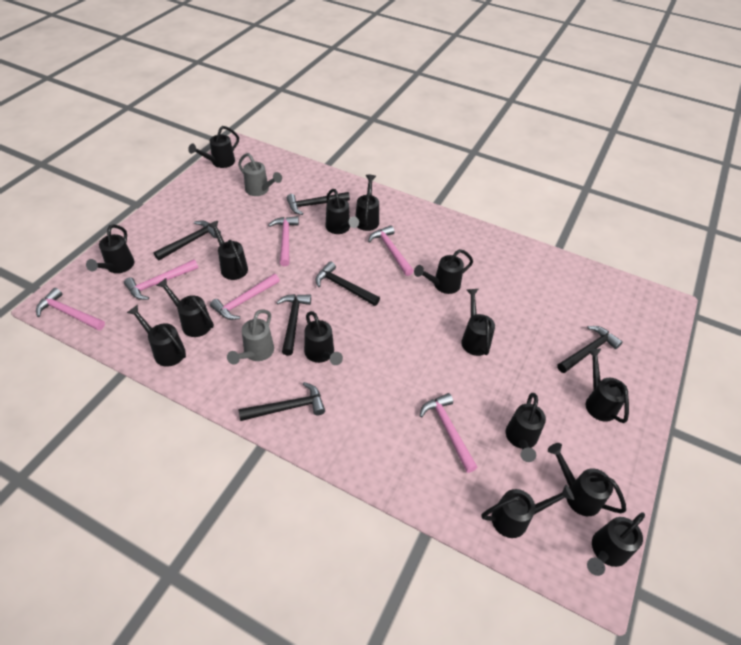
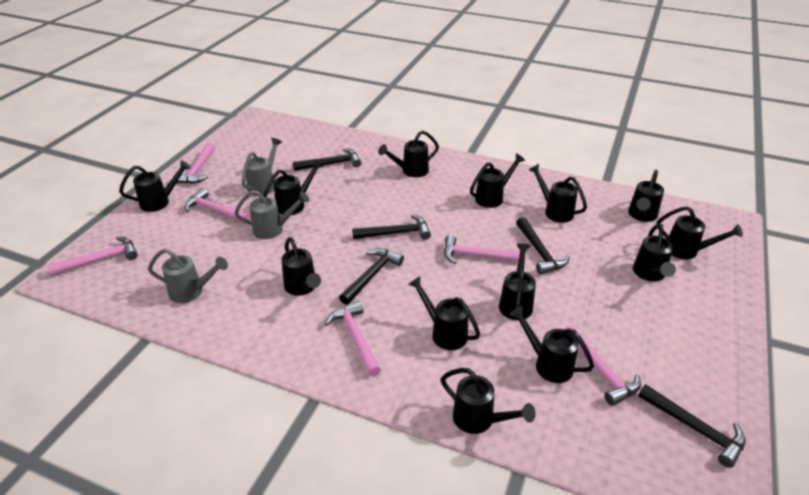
black hammer: 6 -> 5
black watering can: 15 -> 13
grey watering can: 2 -> 3

